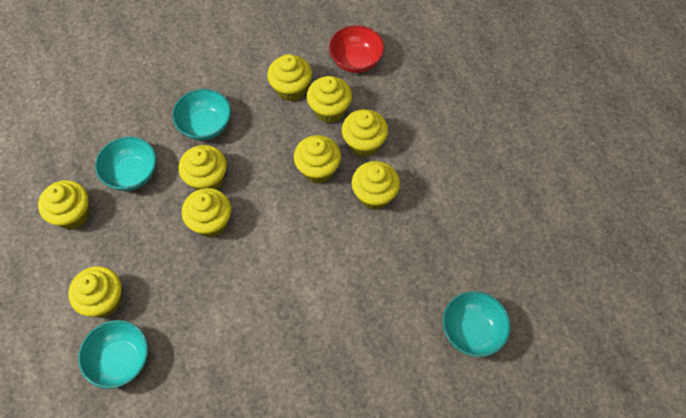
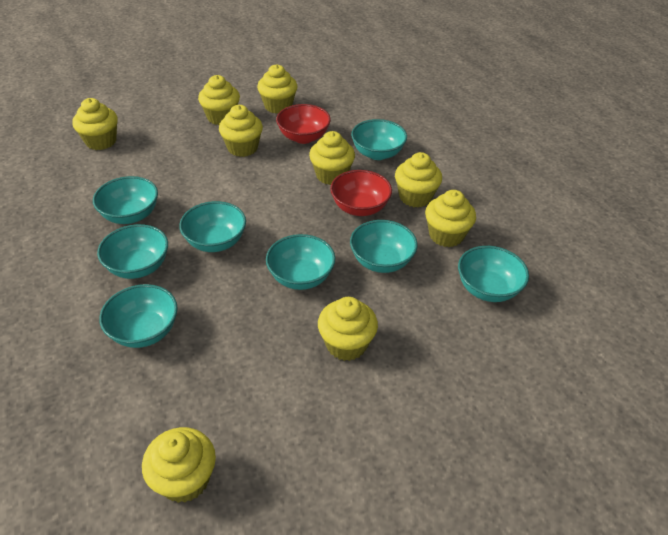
red bowl: 1 -> 2
turquoise bowl: 4 -> 8

